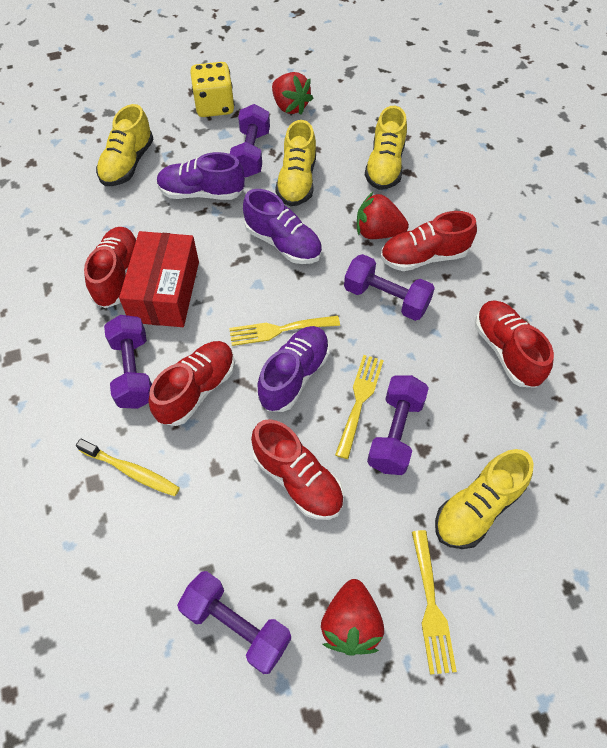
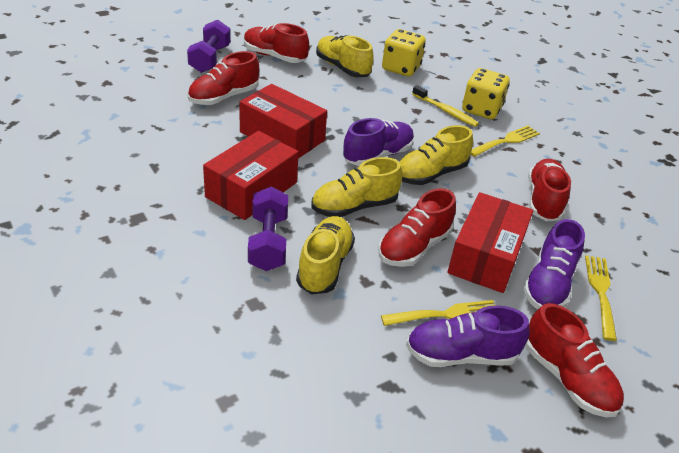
purple dumbbell: 5 -> 2
red box: 1 -> 3
red strawberry: 3 -> 0
yellow dice: 1 -> 2

